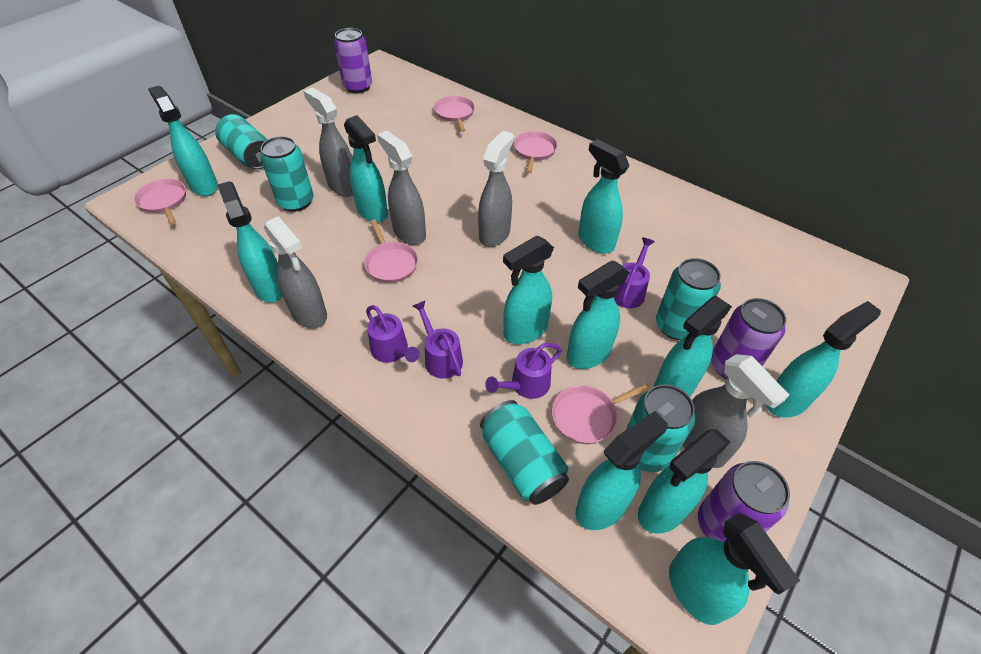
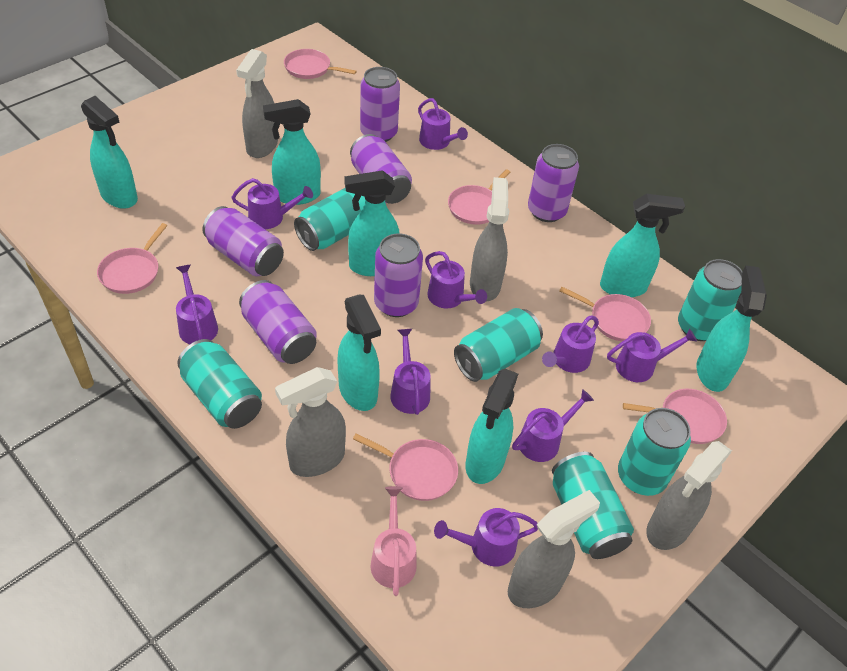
pink pan: 5 -> 6
pink watering can: 0 -> 1
purple can: 3 -> 6
purple watering can: 4 -> 9
turquoise can: 5 -> 6
turquoise spray bottle: 11 -> 7

